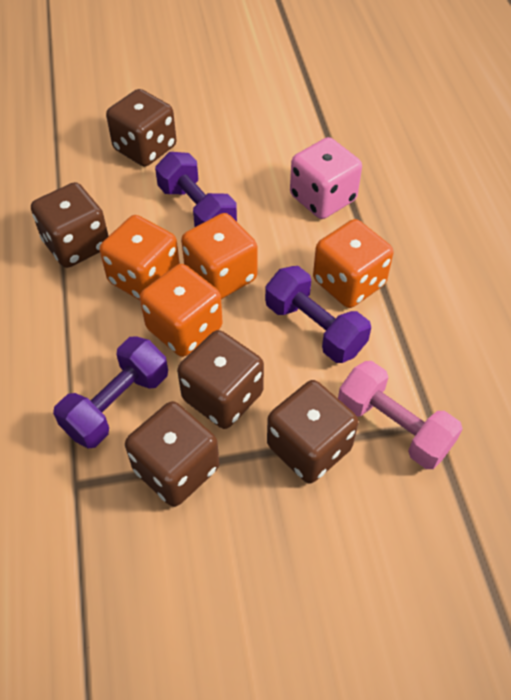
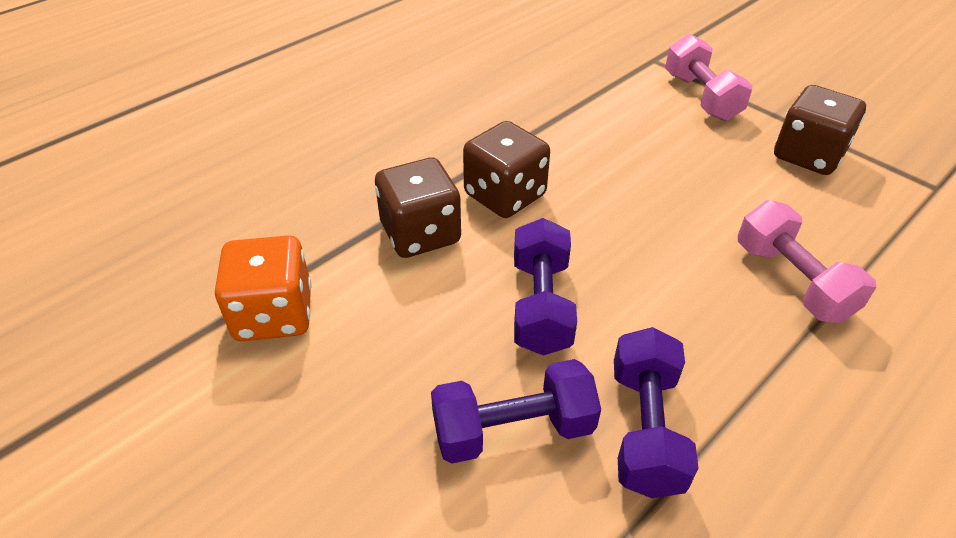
brown dice: 5 -> 3
orange dice: 4 -> 1
pink dice: 1 -> 0
pink dumbbell: 1 -> 2

